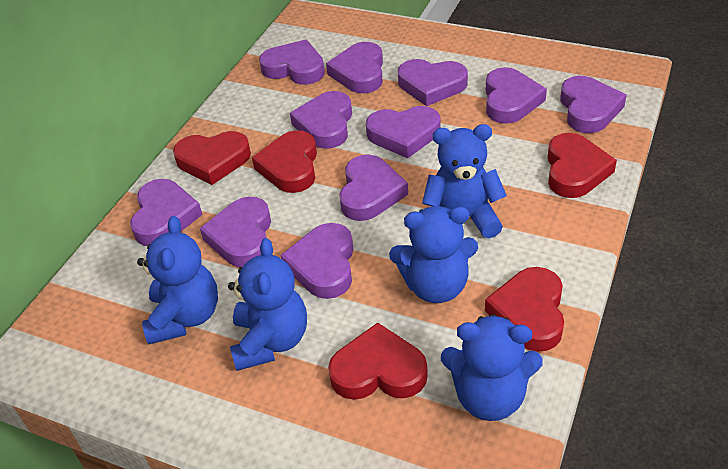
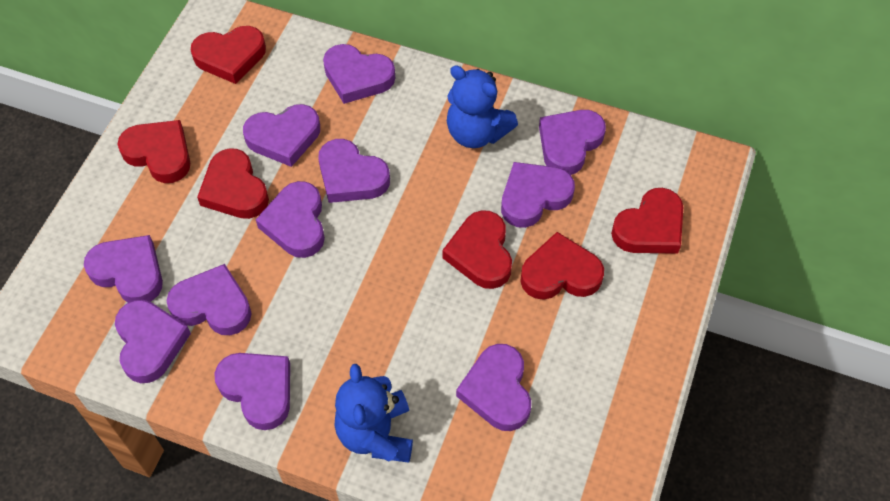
blue teddy bear: 5 -> 2
red heart: 5 -> 6

